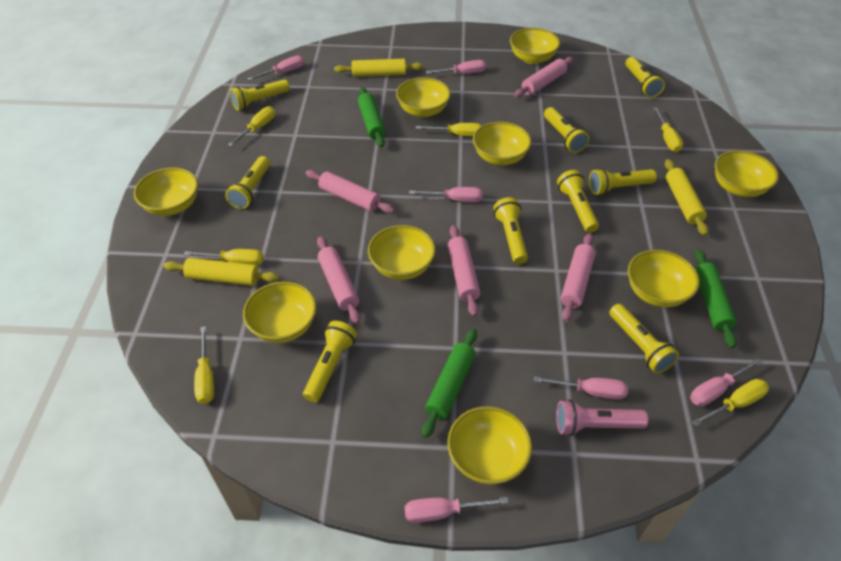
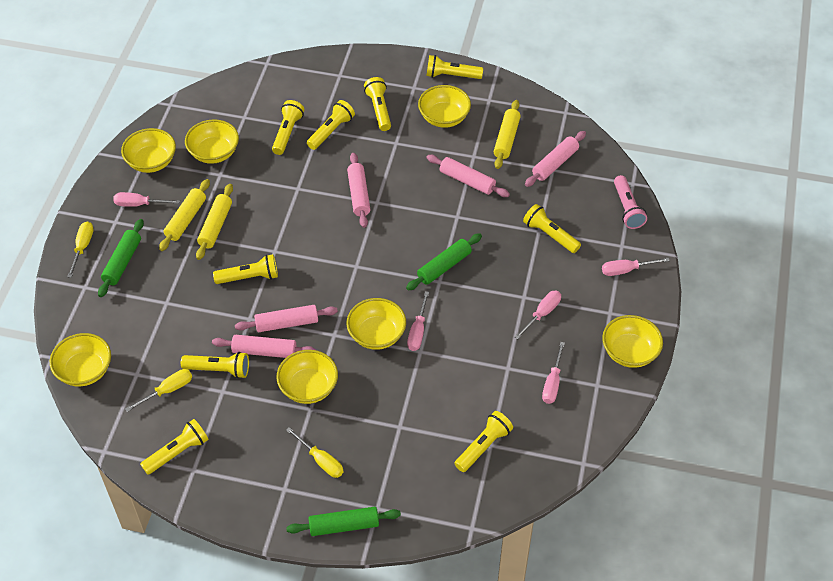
pink screwdriver: 6 -> 5
yellow bowl: 9 -> 7
yellow screwdriver: 6 -> 3

